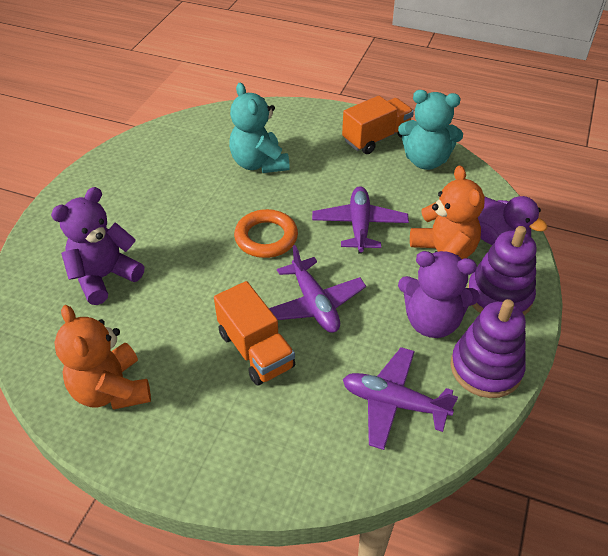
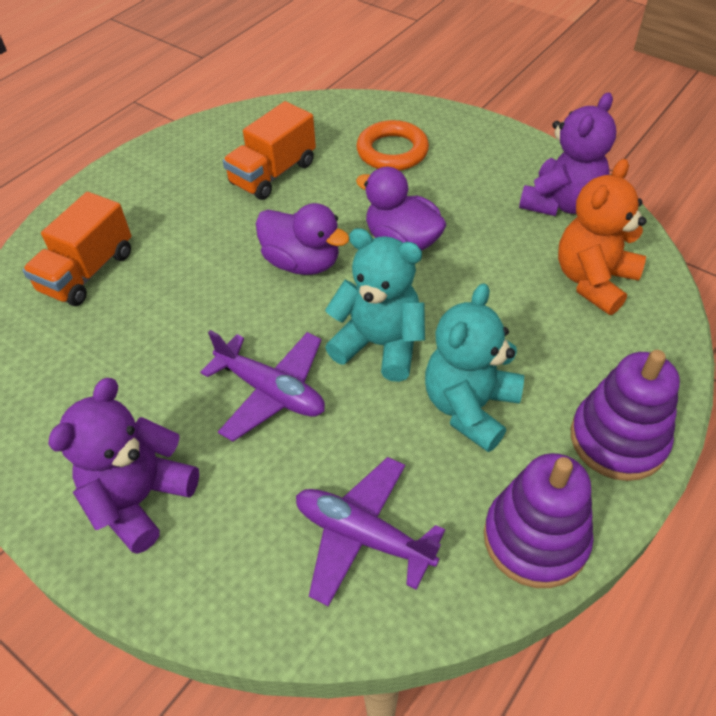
orange teddy bear: 2 -> 1
purple duck: 1 -> 2
purple plane: 3 -> 2

